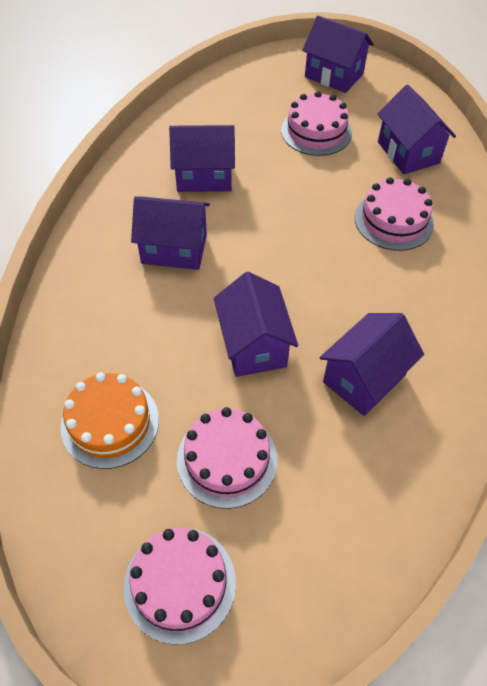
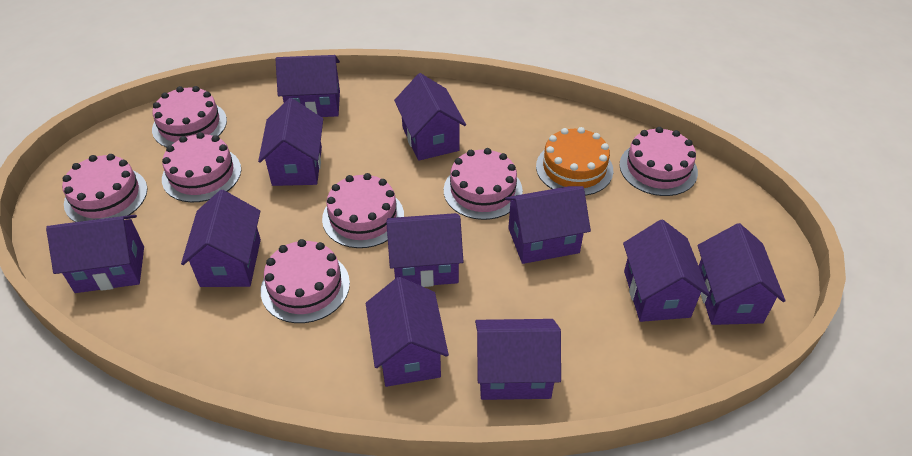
pink cake: 4 -> 7
purple house: 6 -> 11

